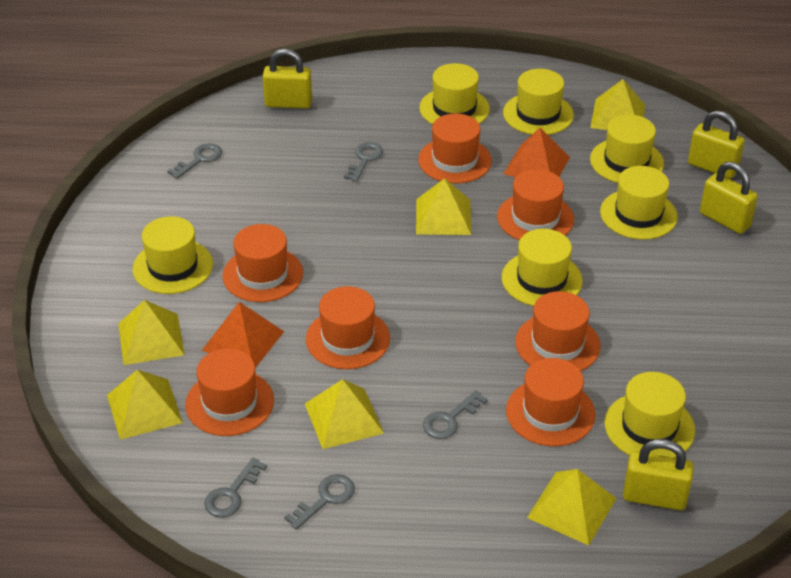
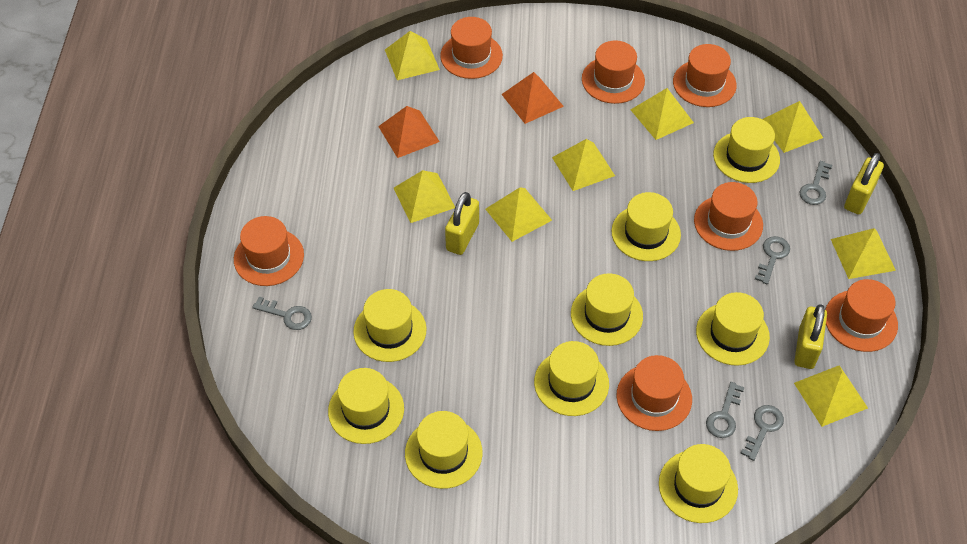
yellow hat: 7 -> 9
yellow padlock: 4 -> 3
yellow pyramid: 6 -> 8

